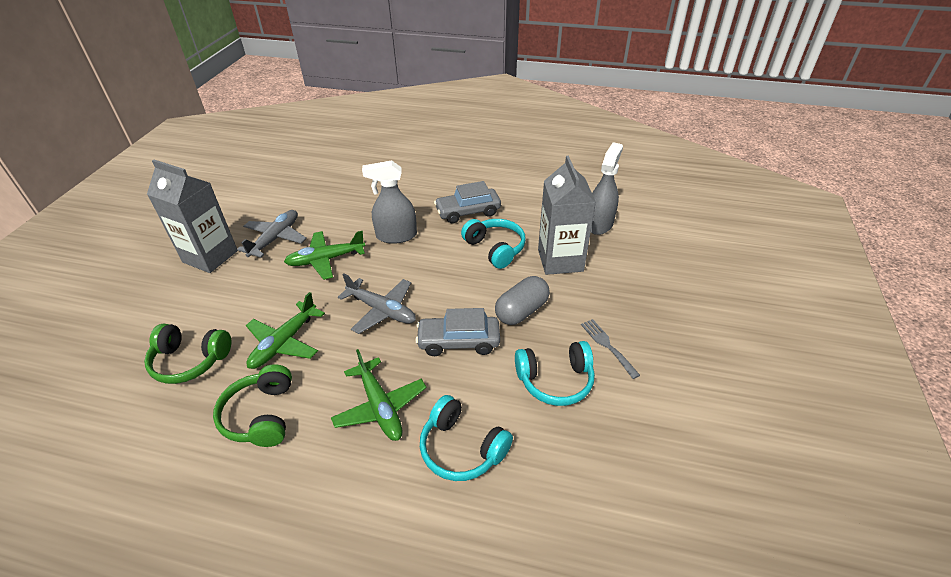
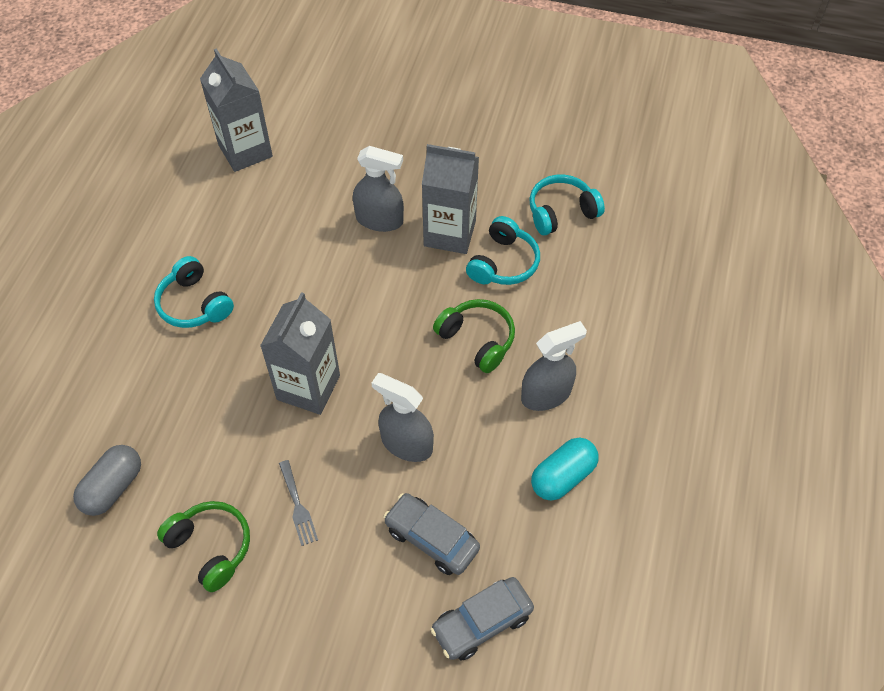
green plane: 3 -> 0
grey carton: 2 -> 3
grey plane: 2 -> 0
grey spray bottle: 2 -> 3
turquoise capsule: 0 -> 1

